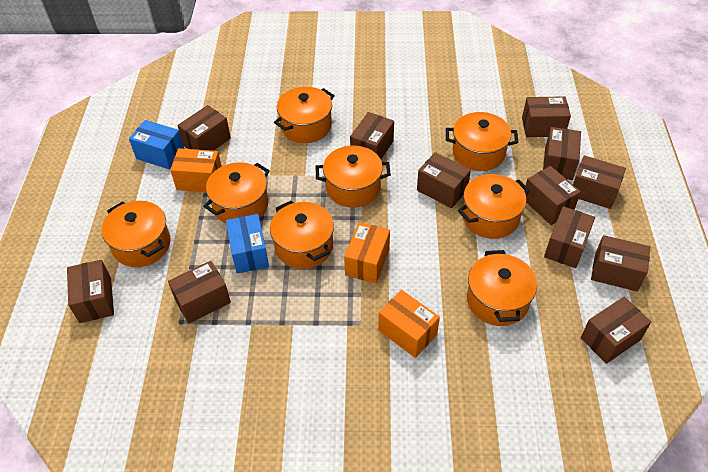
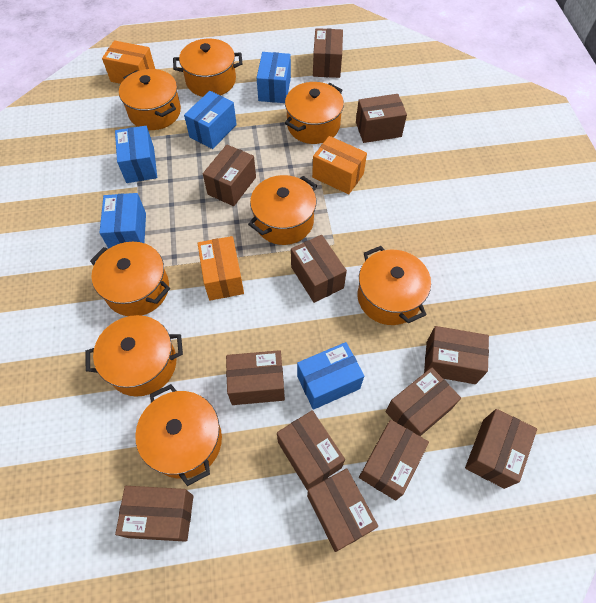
blue box: 2 -> 5

